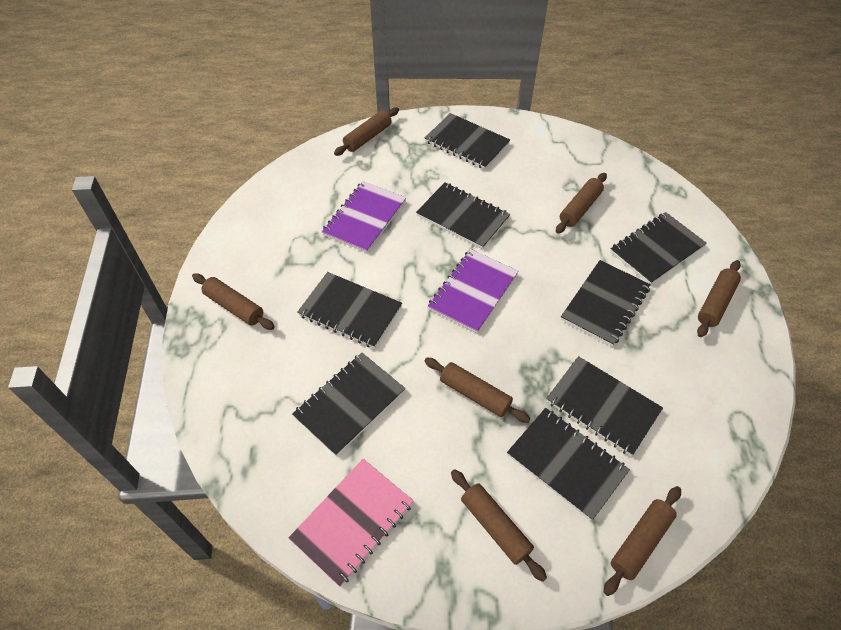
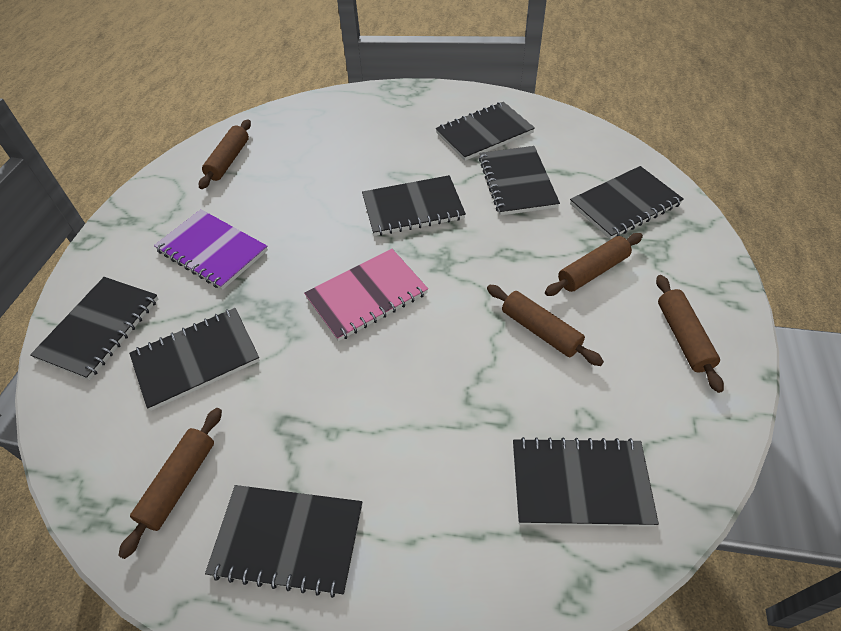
brown rolling pin: 7 -> 5
purple notebook: 2 -> 1

